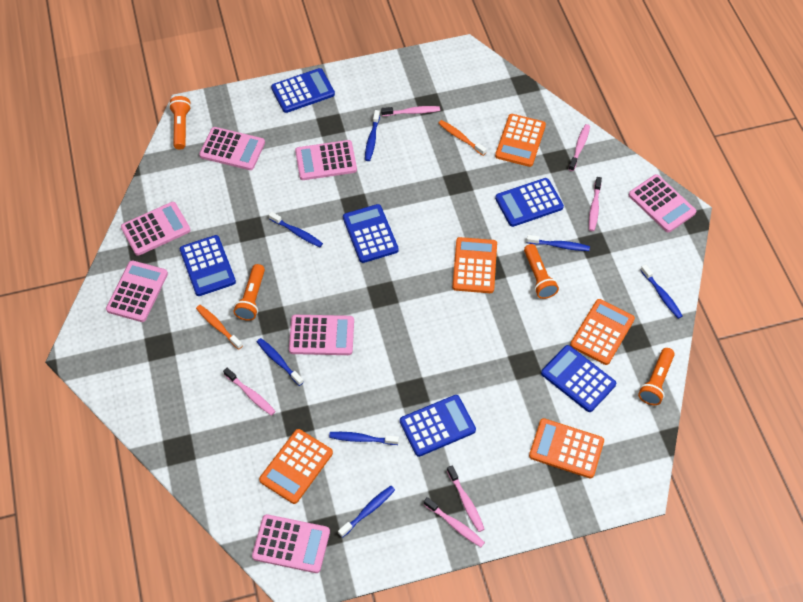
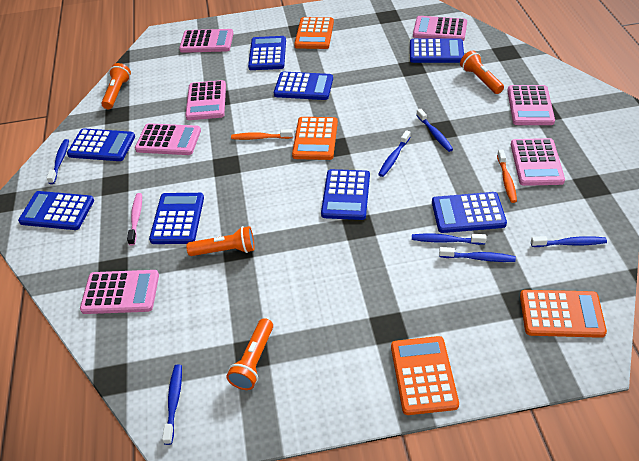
blue calculator: 6 -> 8
orange calculator: 5 -> 4
pink toothbrush: 6 -> 1

